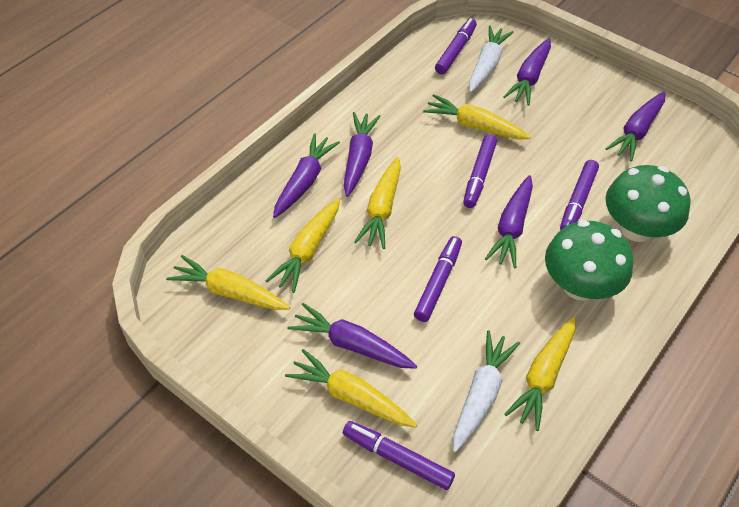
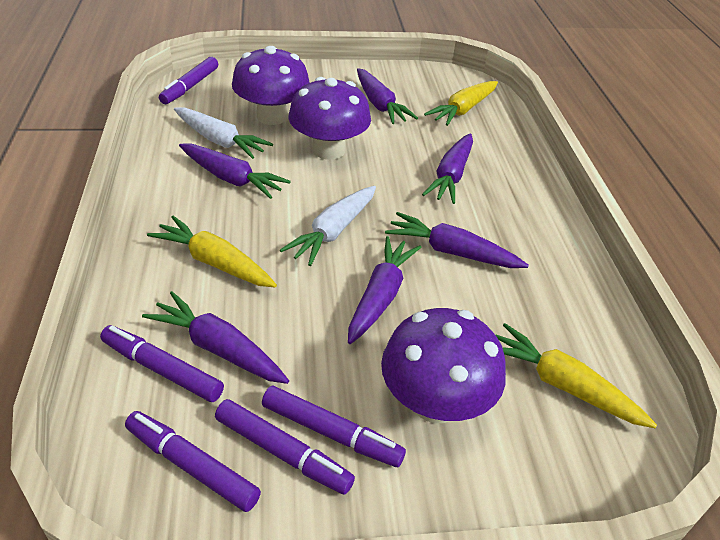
green mushroom: 2 -> 0
purple mushroom: 0 -> 3
yellow carrot: 6 -> 3

